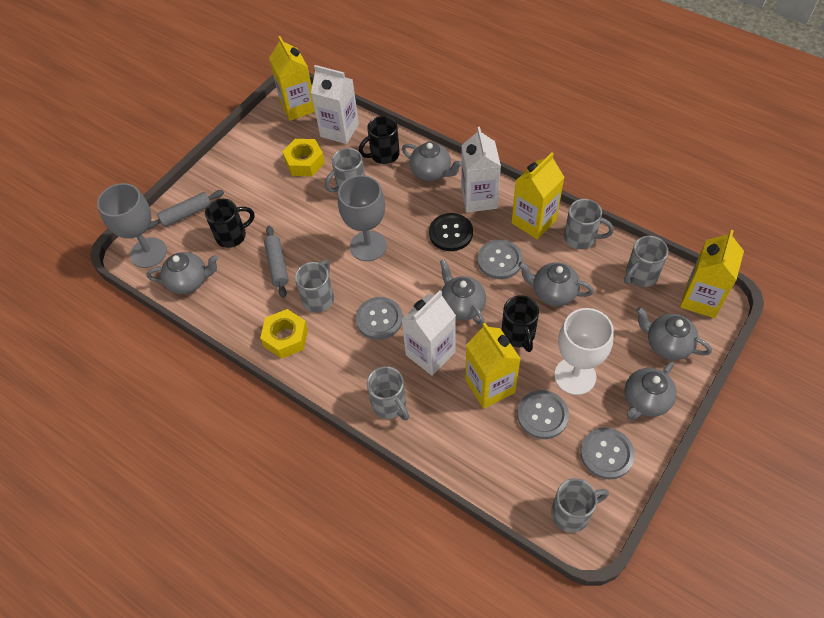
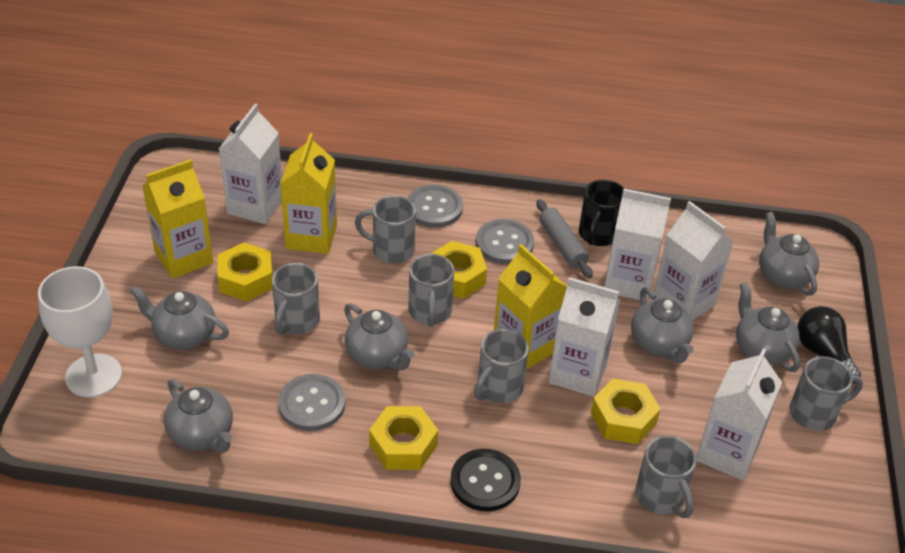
black light bulb: 0 -> 1
black mug: 3 -> 1
grey button: 4 -> 3
grey goblet: 2 -> 0
grey rolling pin: 2 -> 1
white carton: 3 -> 5
yellow carton: 4 -> 3
yellow nut: 2 -> 4

